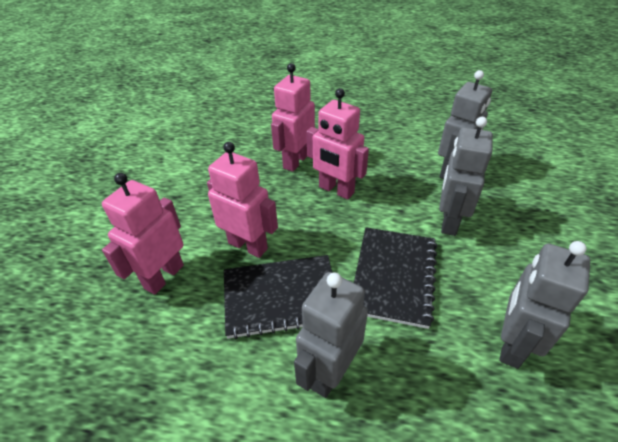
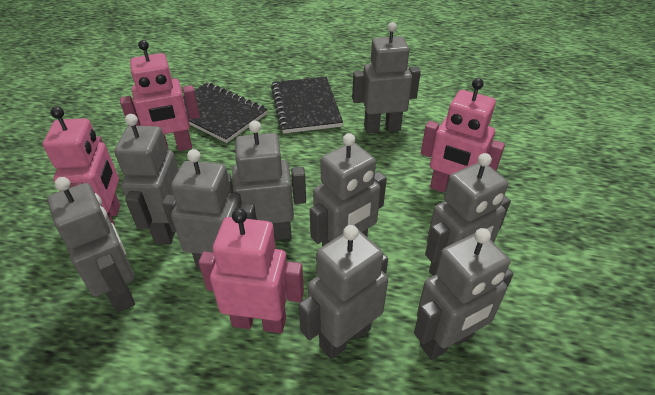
grey robot: 4 -> 9

